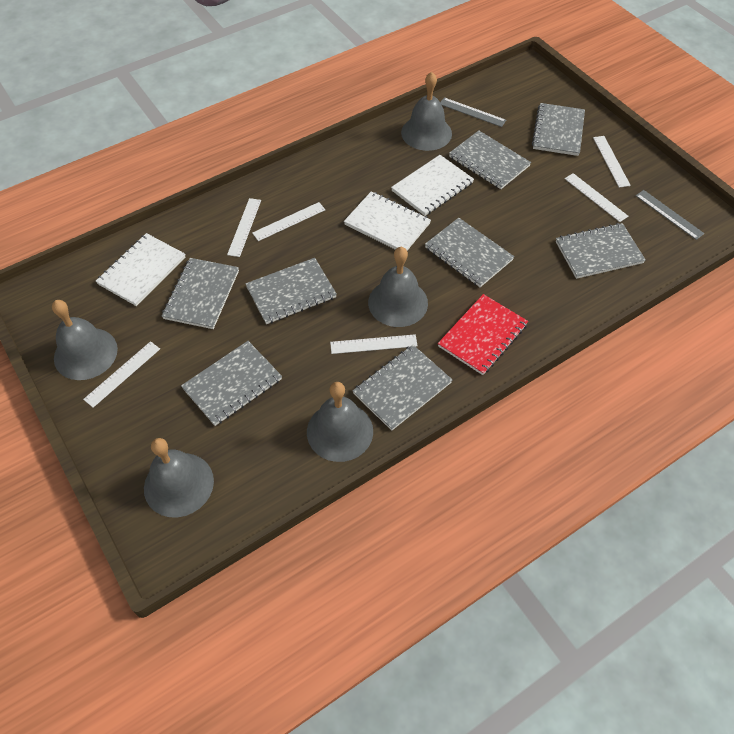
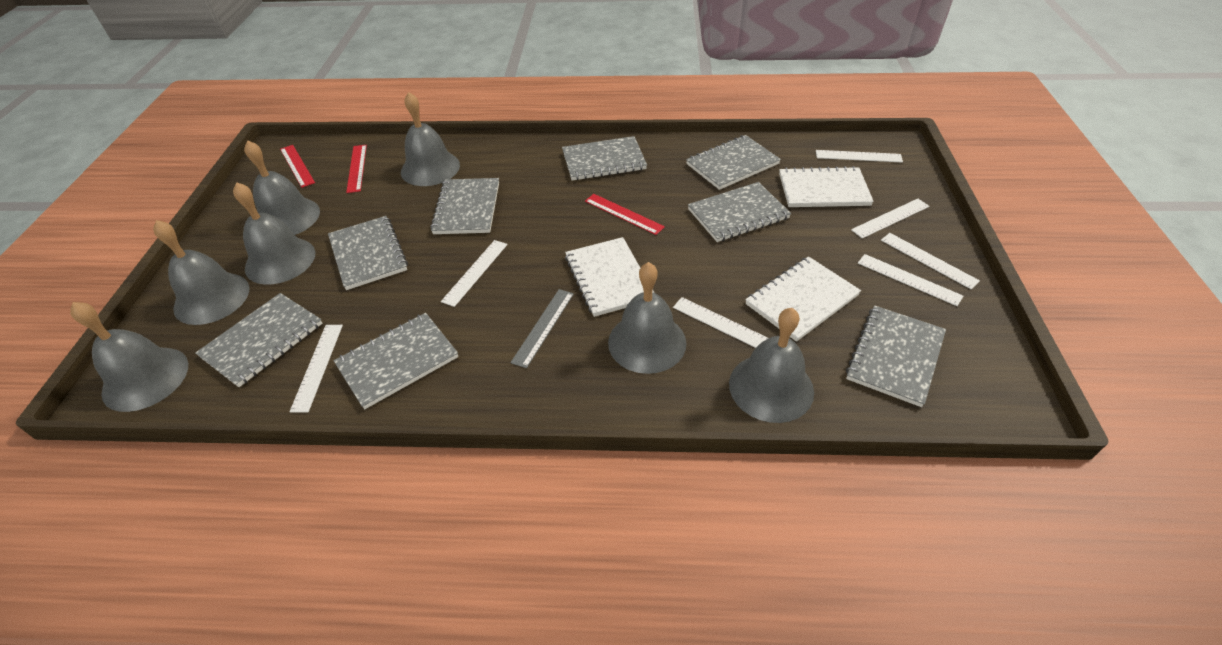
grey bell: 5 -> 7
grey ruler: 2 -> 1
red notebook: 1 -> 0
red ruler: 0 -> 3
white ruler: 6 -> 7

